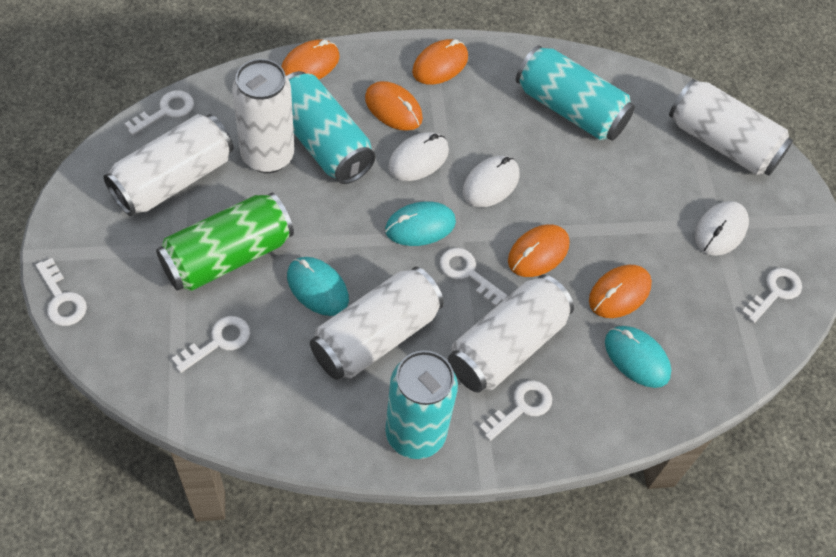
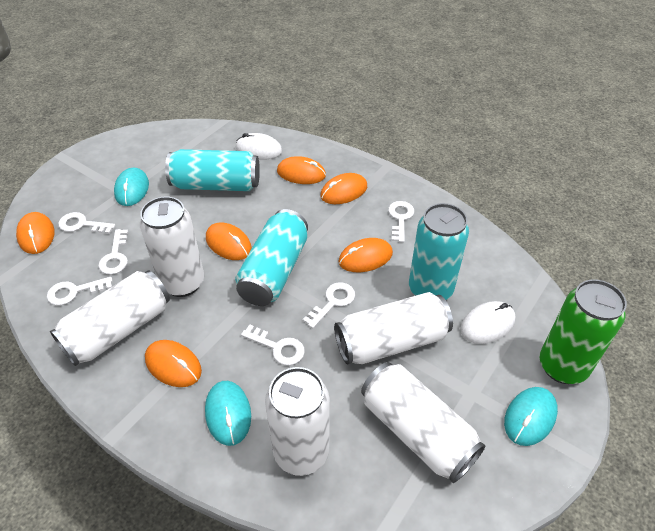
orange mouse: 5 -> 6
white mouse: 3 -> 2

